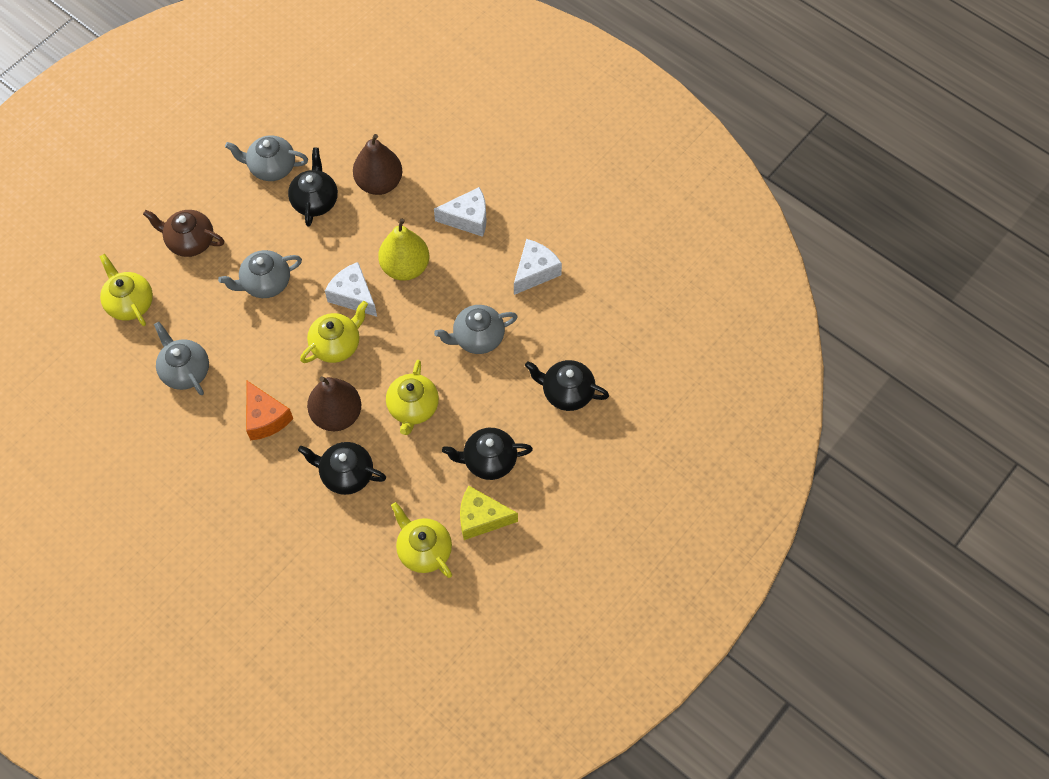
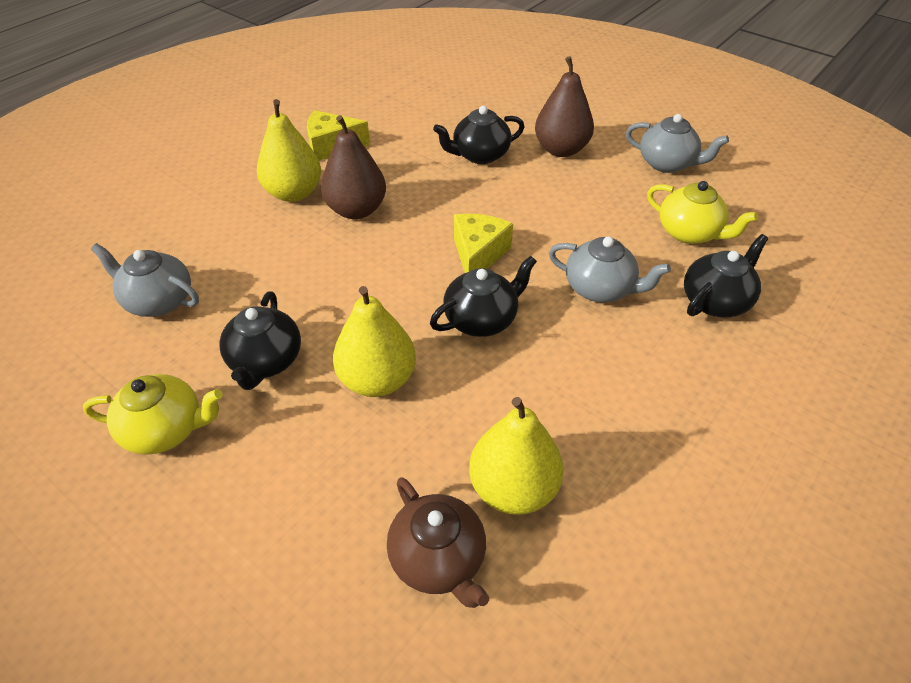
grey teapot: 4 -> 3
orange cheese: 1 -> 0
white cheese: 3 -> 0
yellow cheese: 1 -> 2
yellow pear: 1 -> 3
yellow teapot: 4 -> 2

